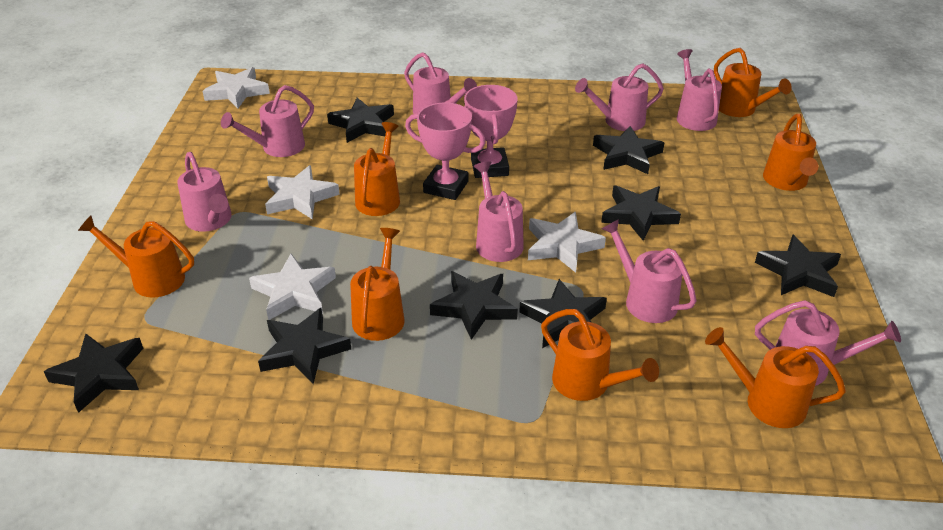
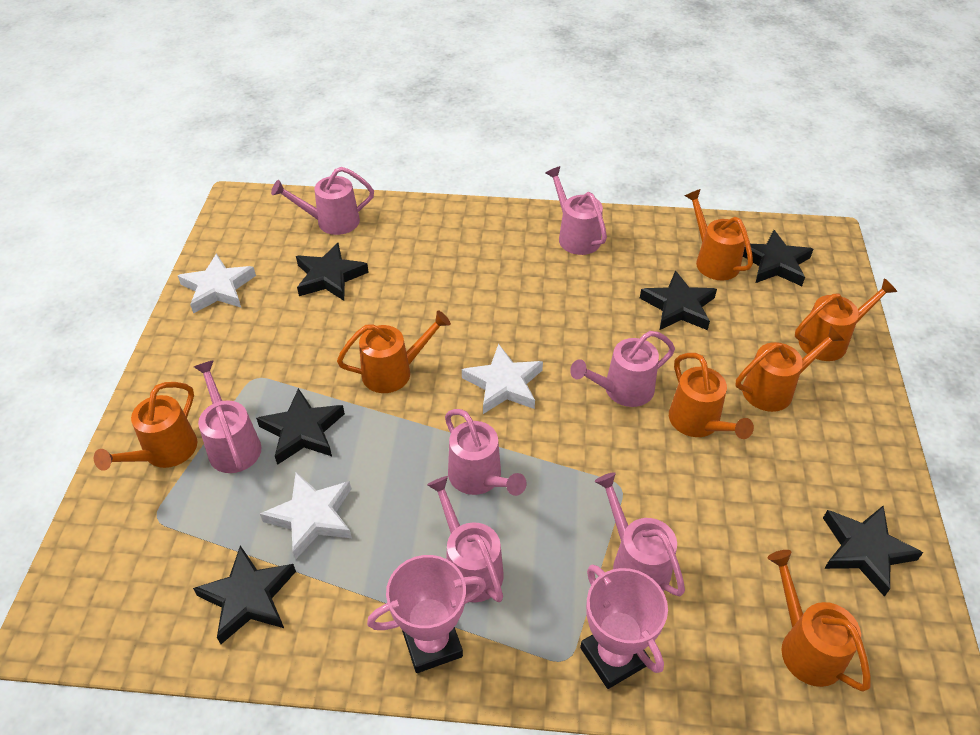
black star: 8 -> 6
pink watering can: 8 -> 7
white star: 4 -> 3

